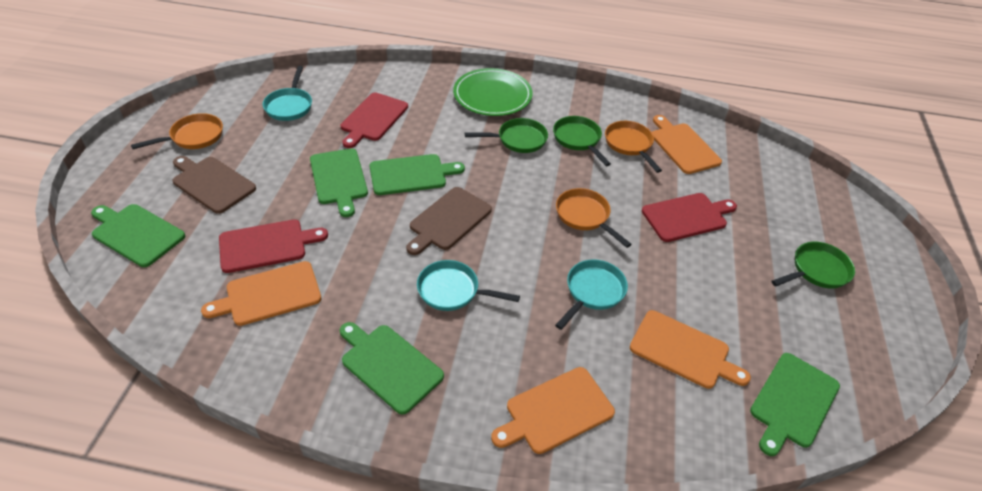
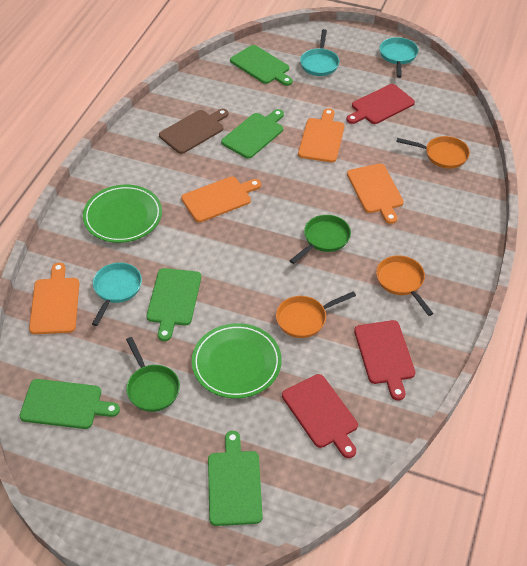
brown cutting board: 2 -> 1
green pan: 3 -> 2
green plate: 1 -> 2

